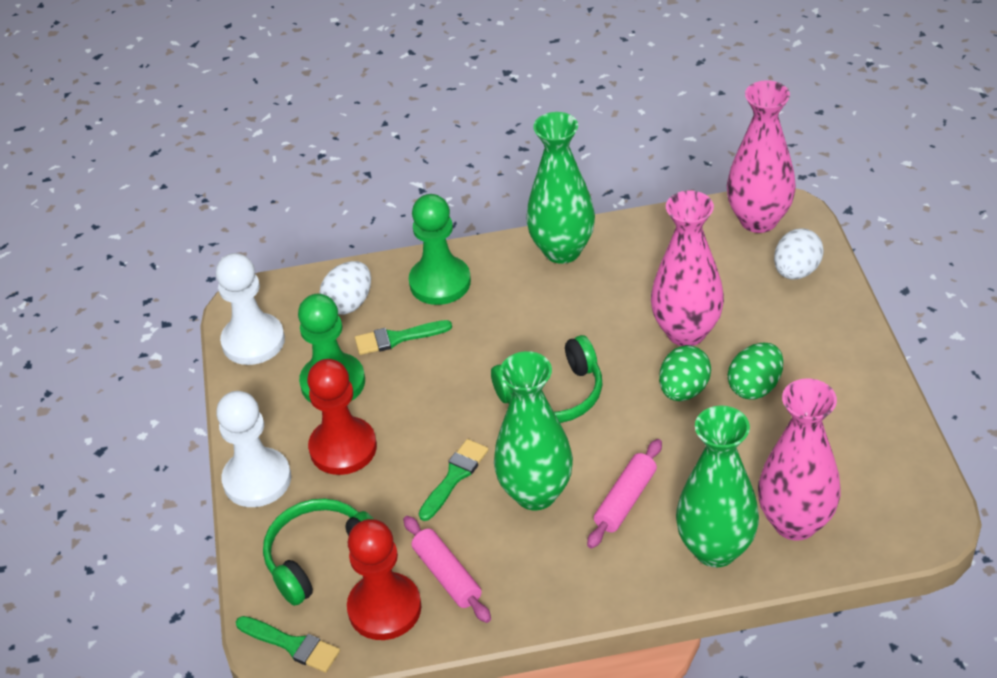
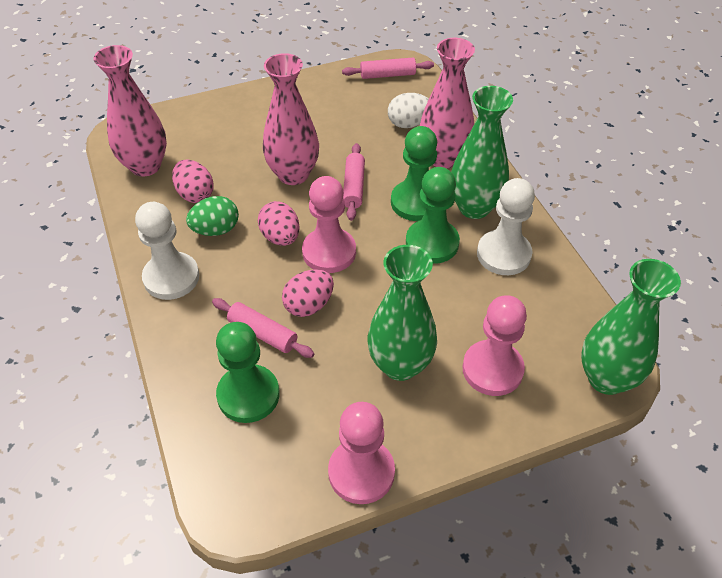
green brush: 3 -> 0
green egg: 2 -> 1
green headphones: 2 -> 0
green pawn: 2 -> 3
pink egg: 0 -> 3
pink pawn: 0 -> 3
pink rolling pin: 2 -> 3
red pawn: 2 -> 0
white egg: 2 -> 1

